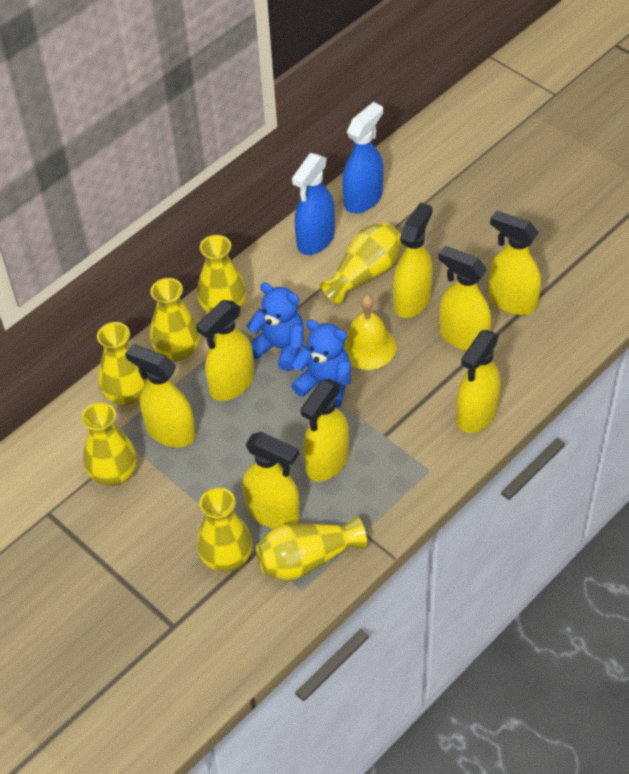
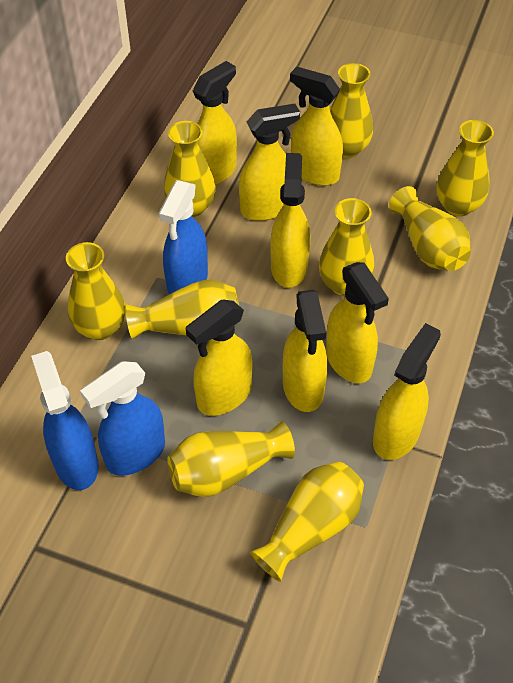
blue spray bottle: 2 -> 3
blue teddy bear: 2 -> 0
yellow bell: 1 -> 0
yellow vase: 7 -> 9

